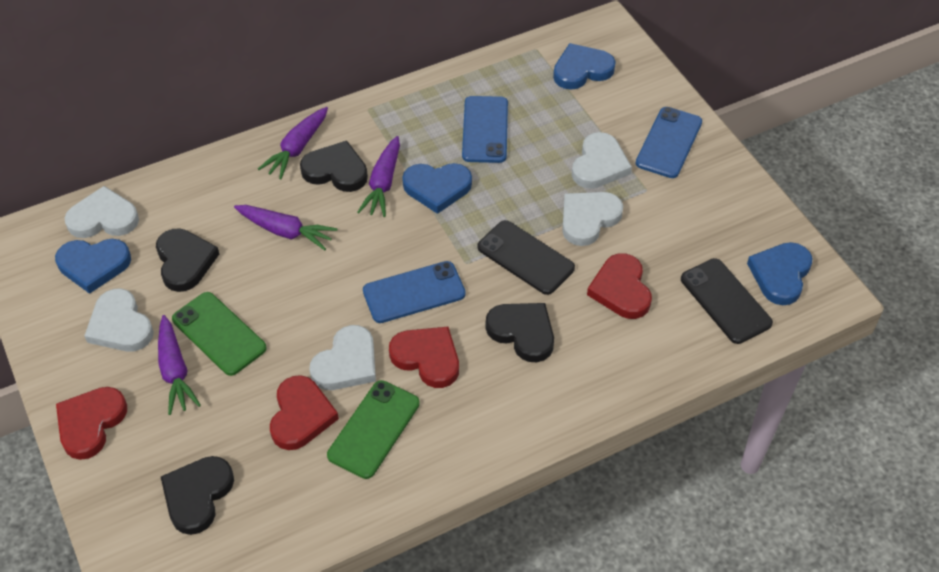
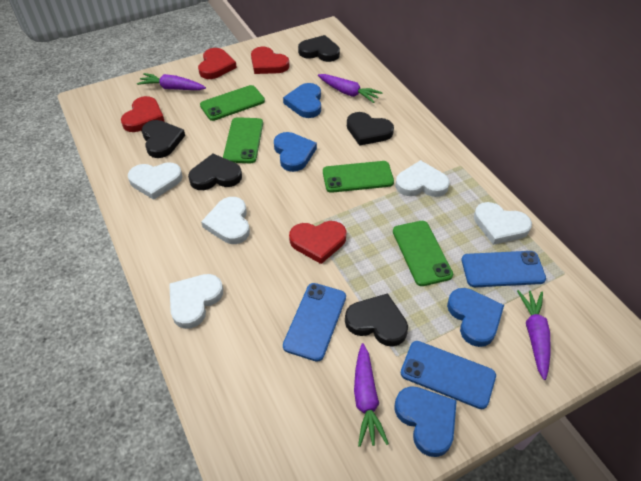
black heart: 4 -> 5
black phone: 2 -> 0
green phone: 2 -> 4

